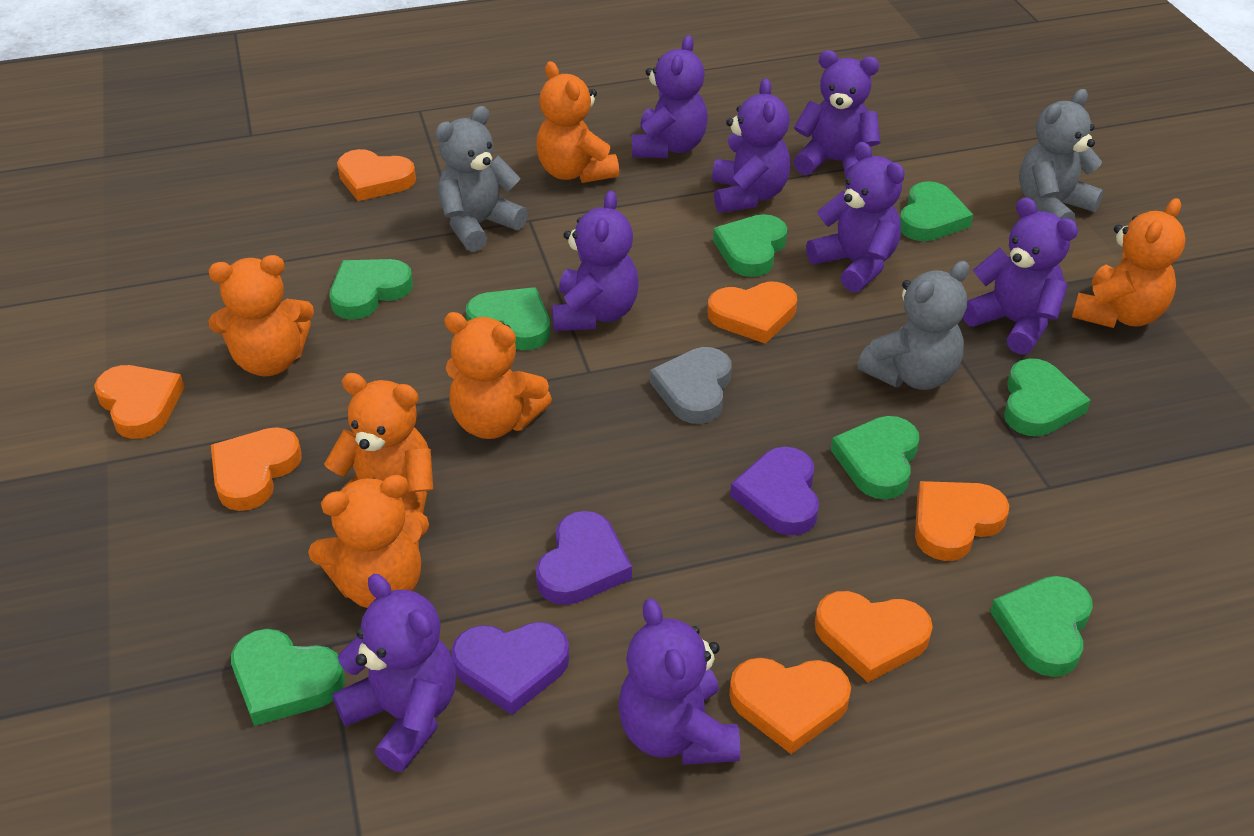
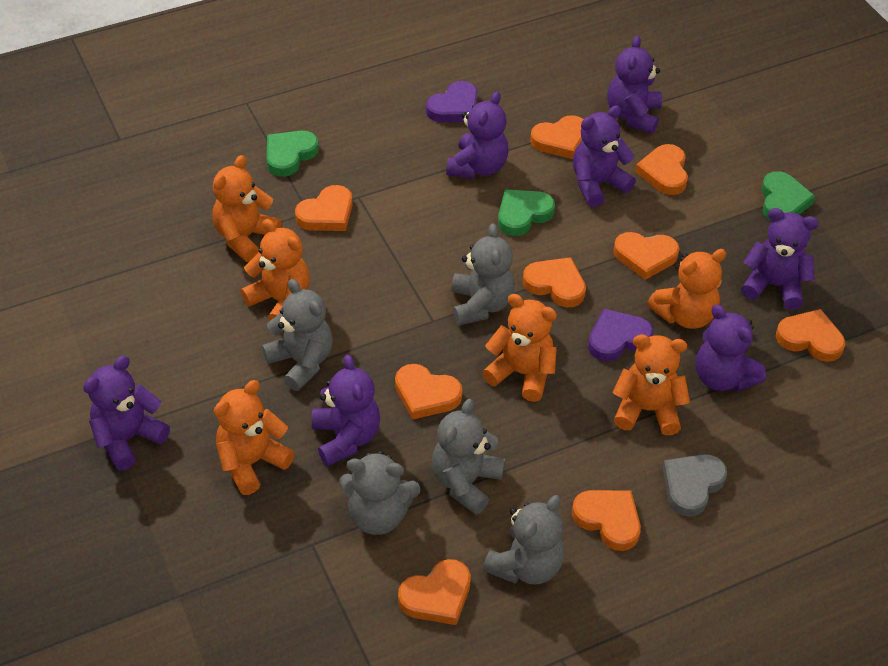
green heart: 8 -> 3
grey teddy bear: 3 -> 5
orange heart: 7 -> 9
purple heart: 3 -> 2
purple teddy bear: 8 -> 7

